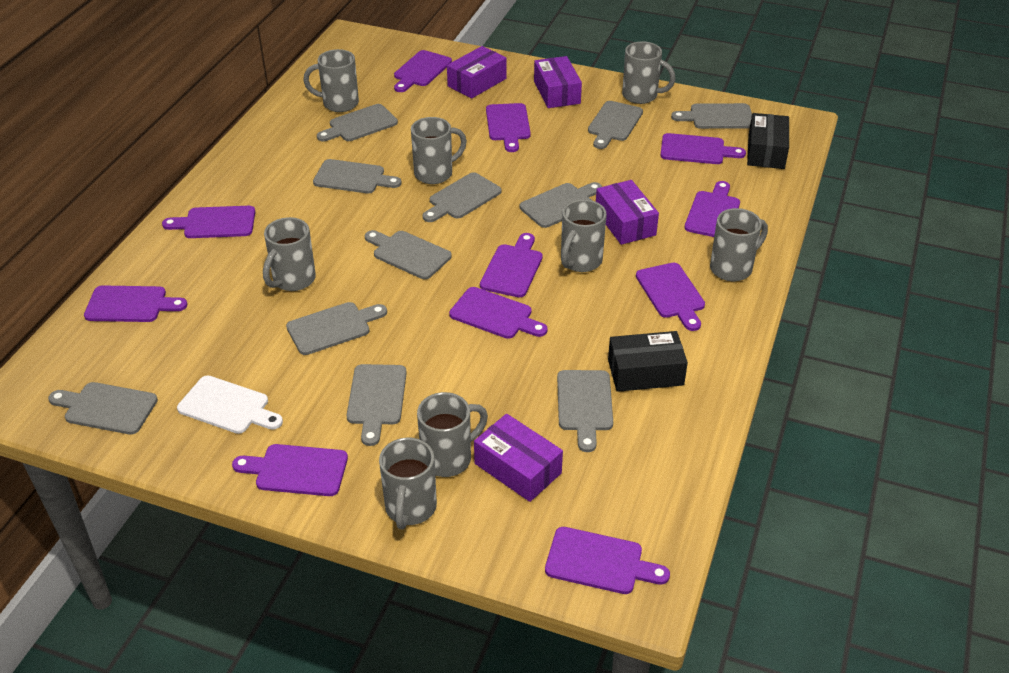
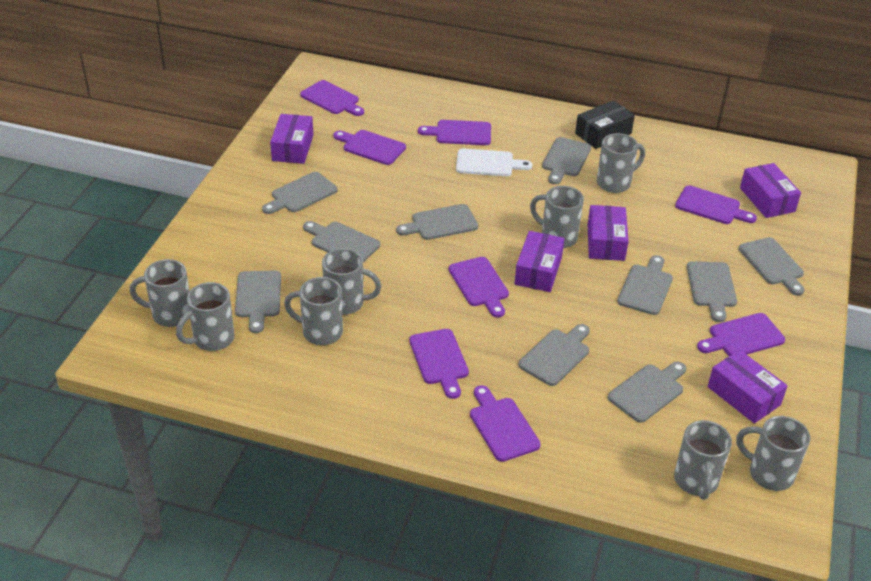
black box: 2 -> 1
grey cutting board: 11 -> 10
purple box: 4 -> 5
purple cutting board: 11 -> 8

